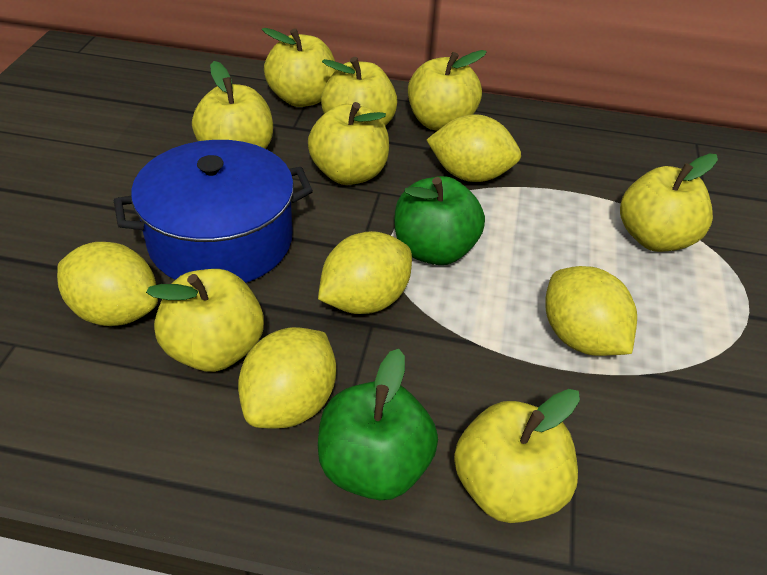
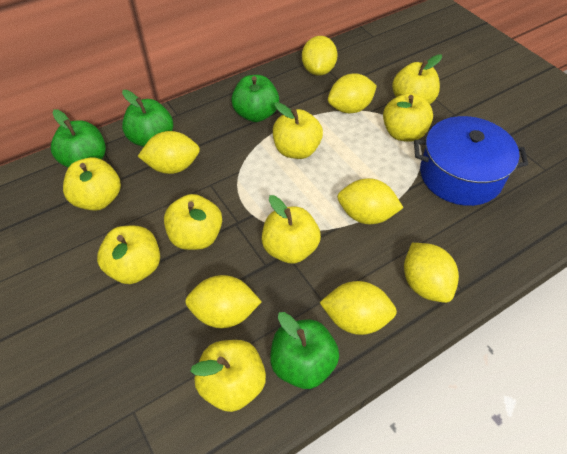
green apple: 2 -> 4
yellow lemon: 5 -> 7

